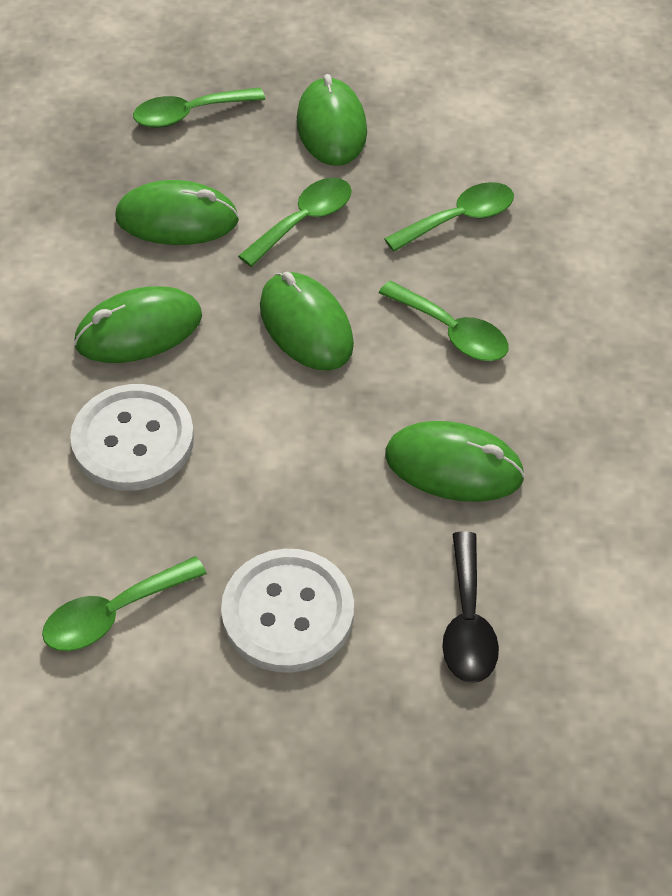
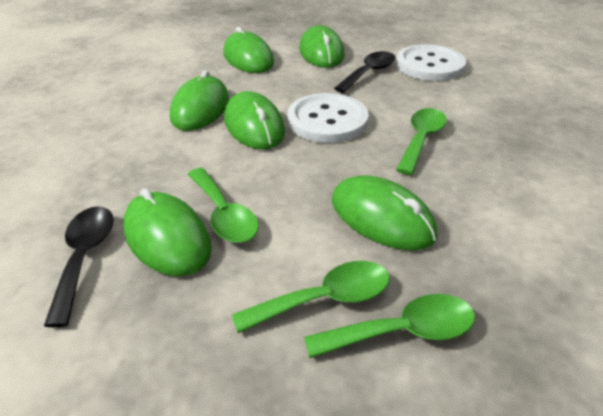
black spoon: 1 -> 2
green mouse: 5 -> 6
green spoon: 5 -> 4

